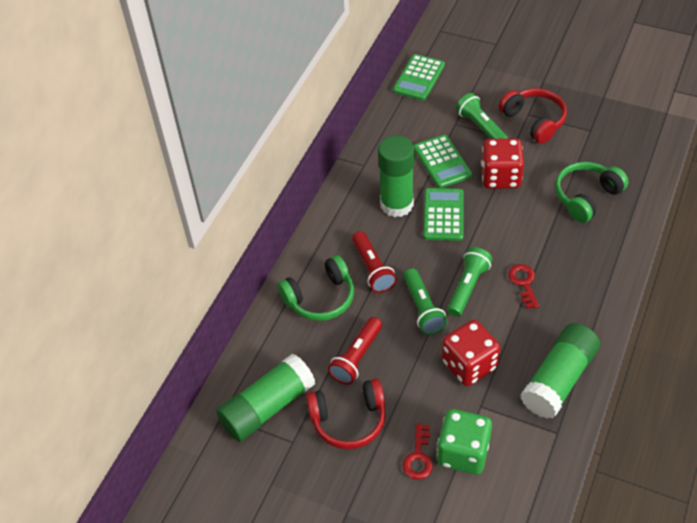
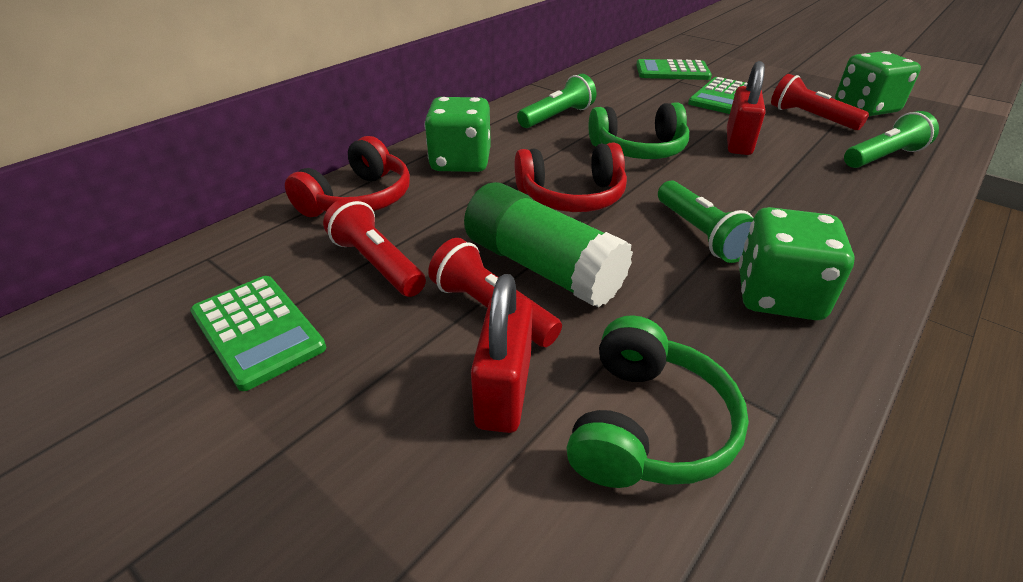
green dice: 1 -> 3
green glue stick: 3 -> 1
red dice: 2 -> 0
red flashlight: 2 -> 3
red key: 2 -> 0
red padlock: 0 -> 2

